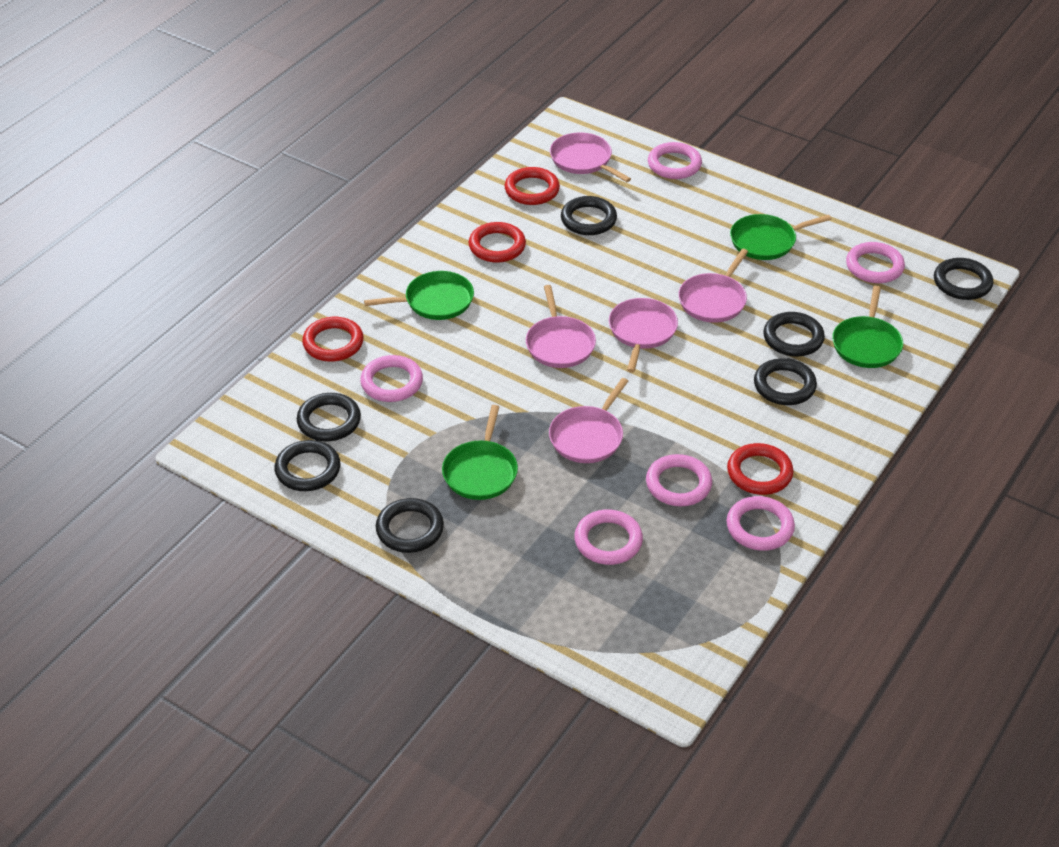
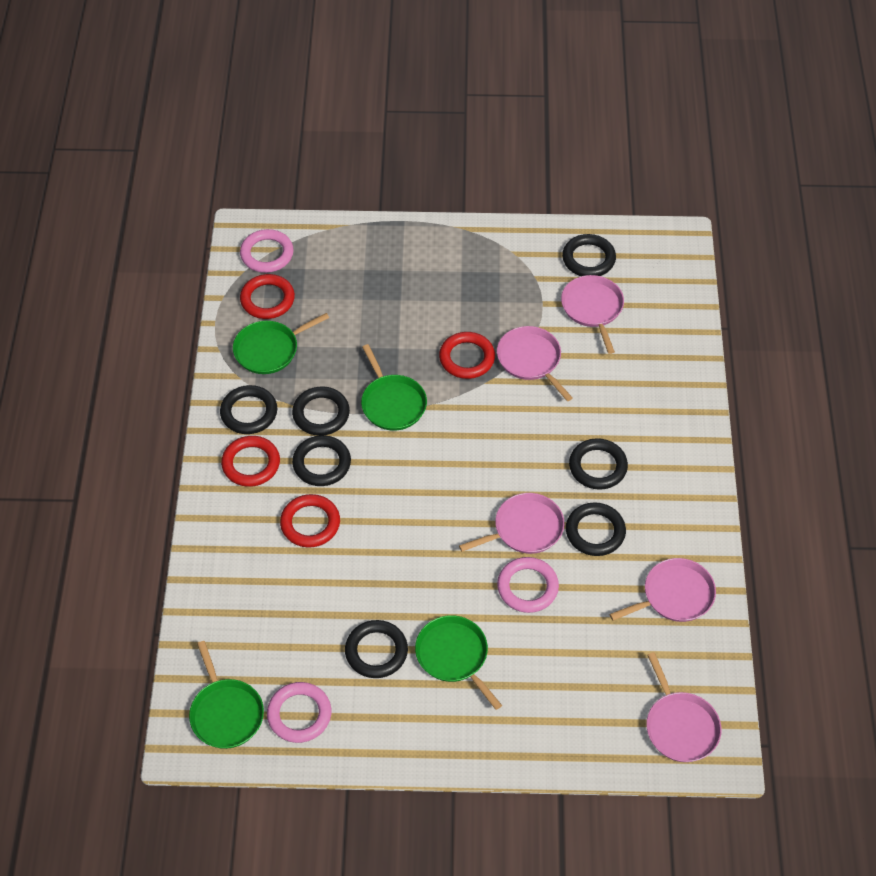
pink ring: 6 -> 3

